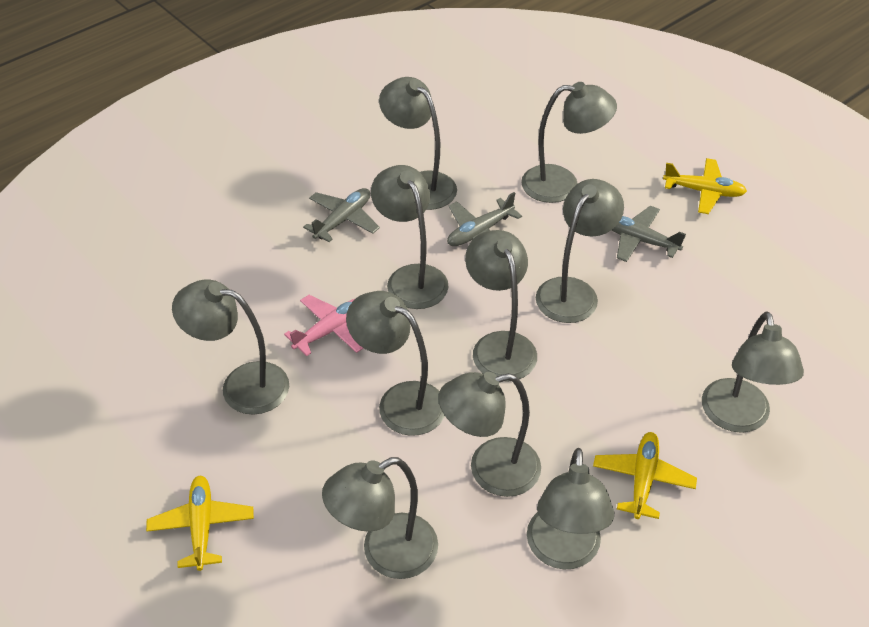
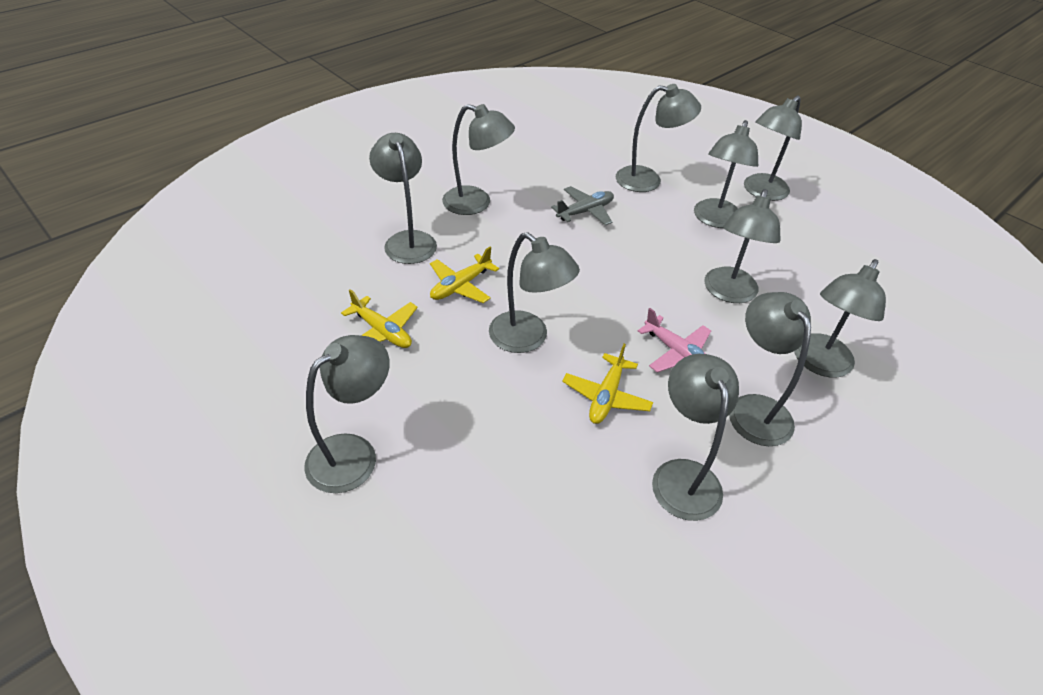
grey plane: 3 -> 1

